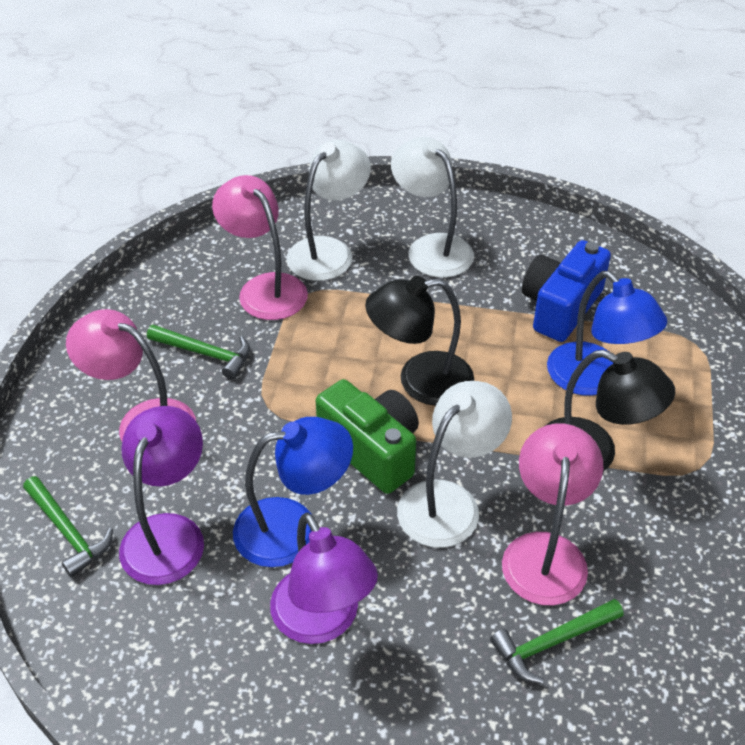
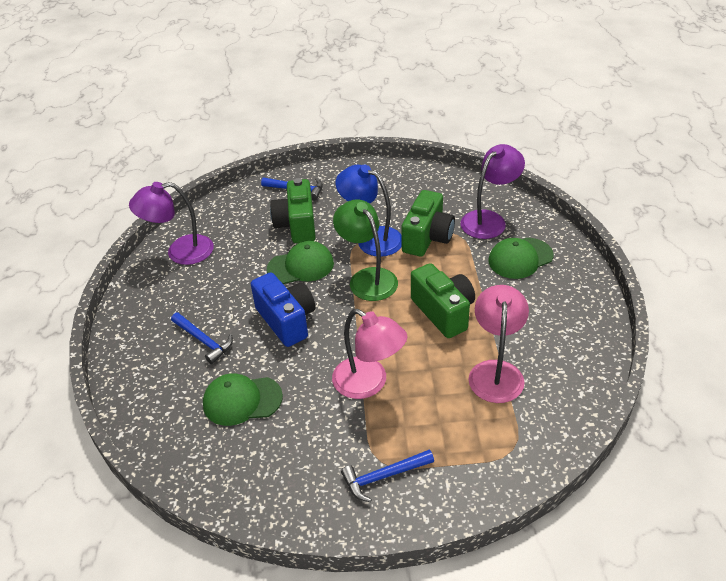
black lamp: 2 -> 0
blue hammer: 0 -> 3
blue lamp: 2 -> 1
green camera: 1 -> 3
green cap: 0 -> 3
green hammer: 3 -> 0
green lamp: 0 -> 1
pink lamp: 3 -> 2
white lamp: 3 -> 0

